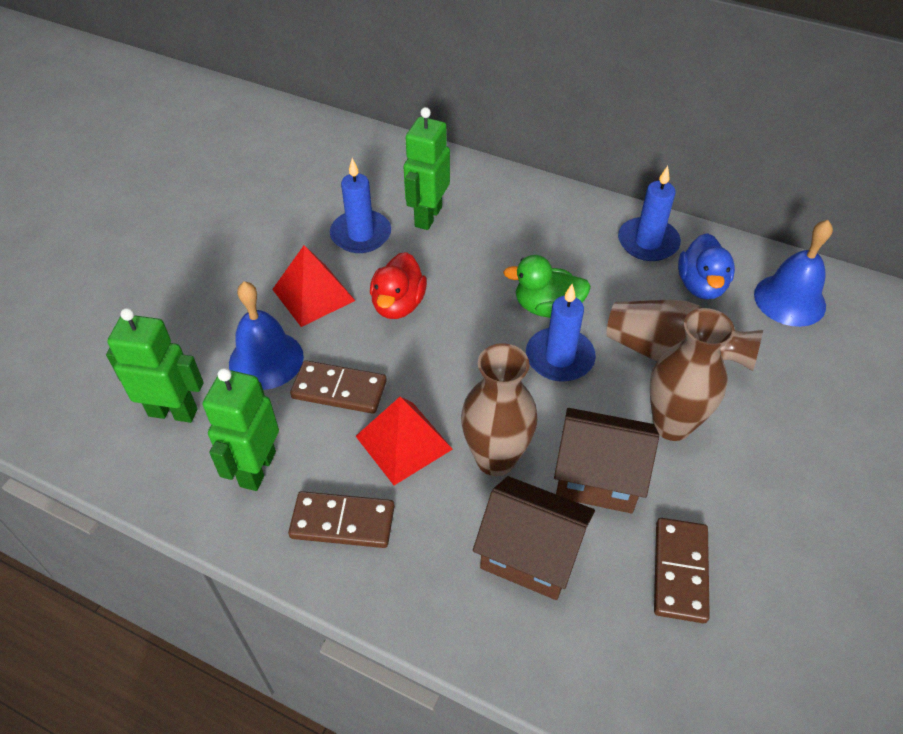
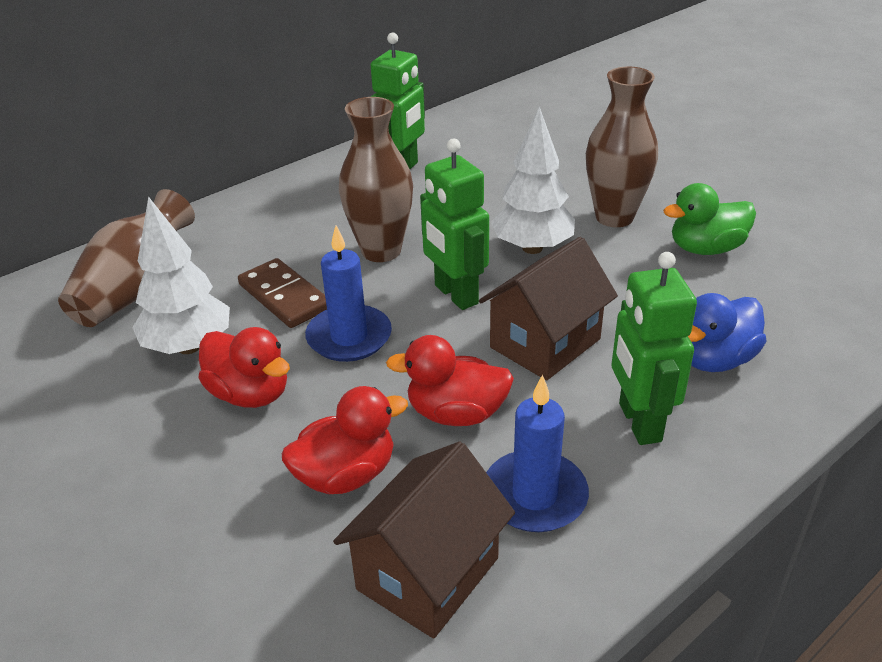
blue bell: 2 -> 0
blue candle: 3 -> 2
brown domino: 3 -> 1
red duck: 1 -> 3
red pyramid: 2 -> 0
white tree: 0 -> 2

